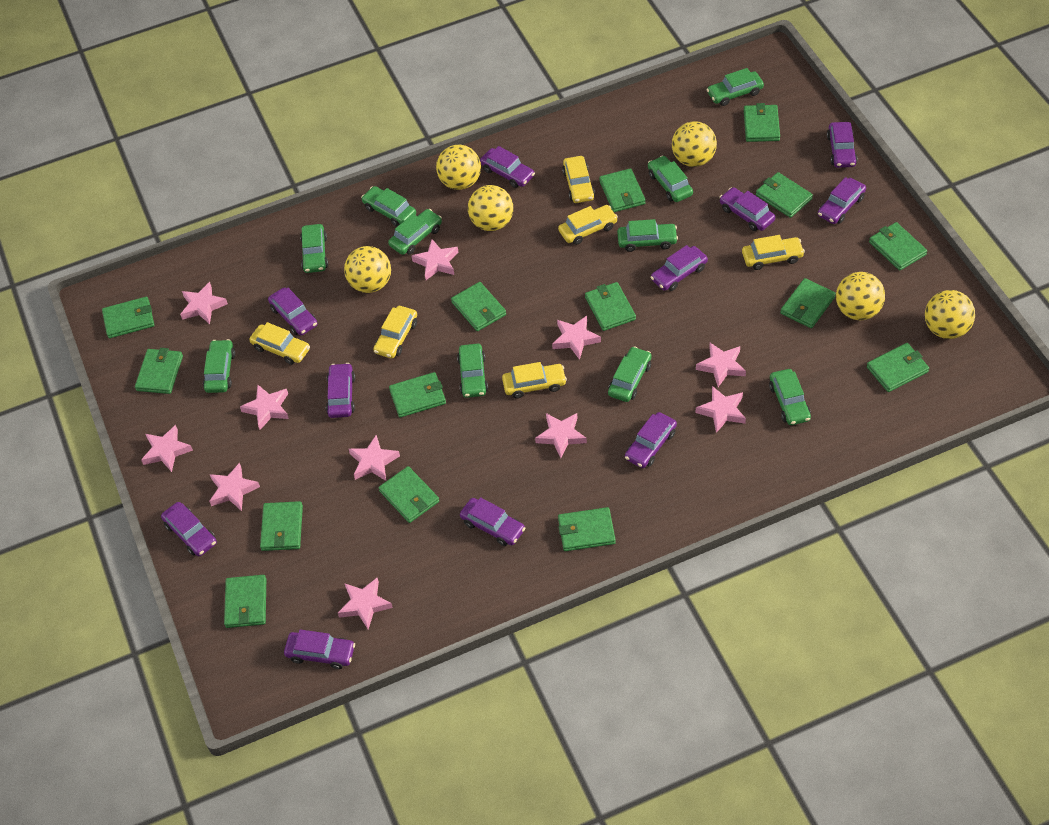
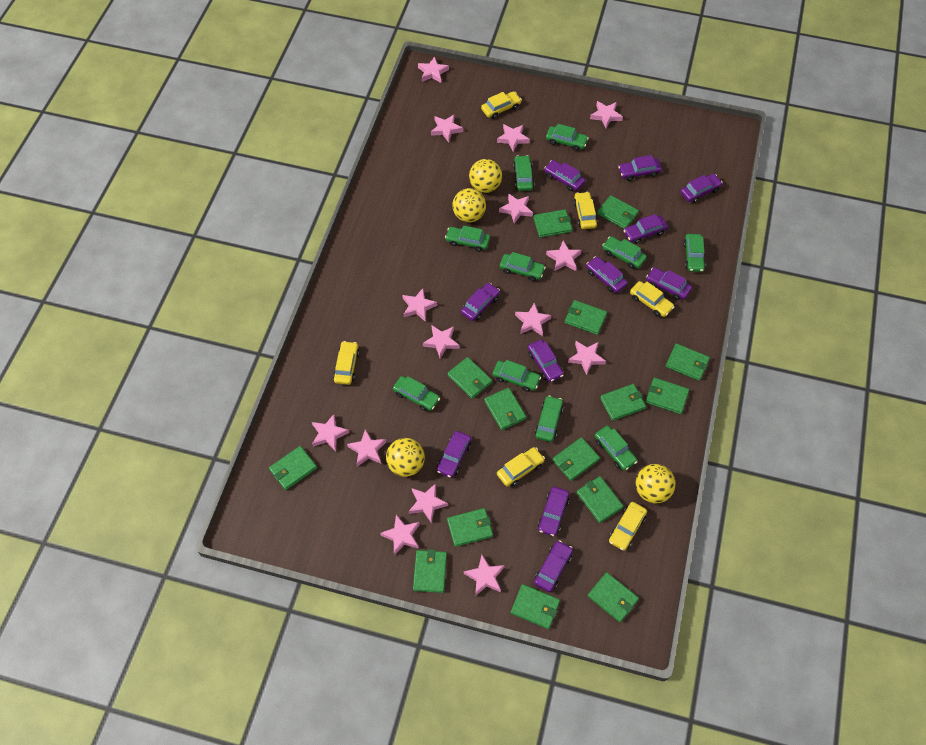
pink star: 11 -> 15
yellow ball: 6 -> 4

